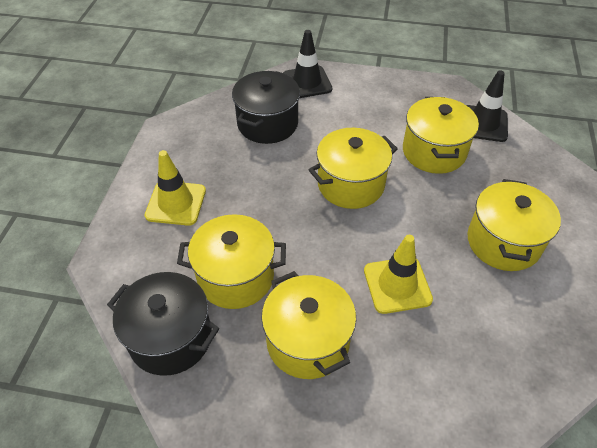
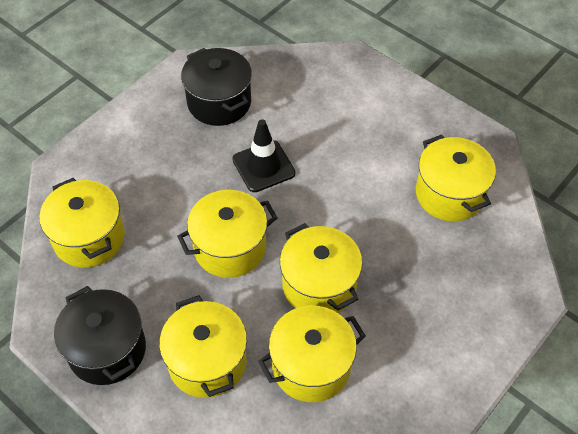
black traffic cone: 2 -> 1
yellow pot: 5 -> 6
yellow traffic cone: 2 -> 0

